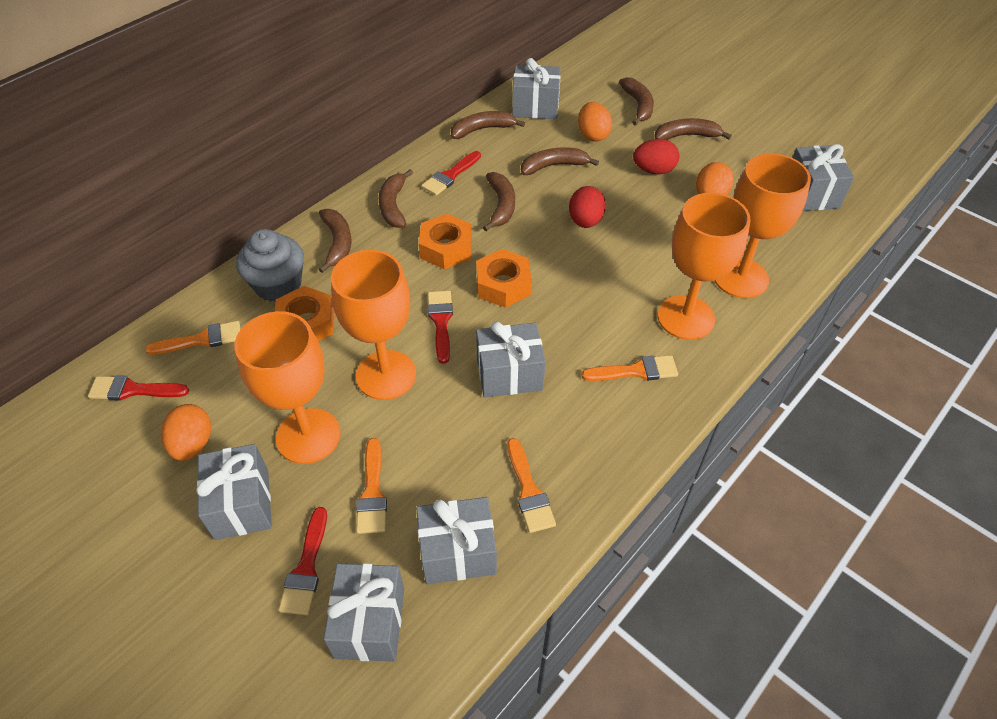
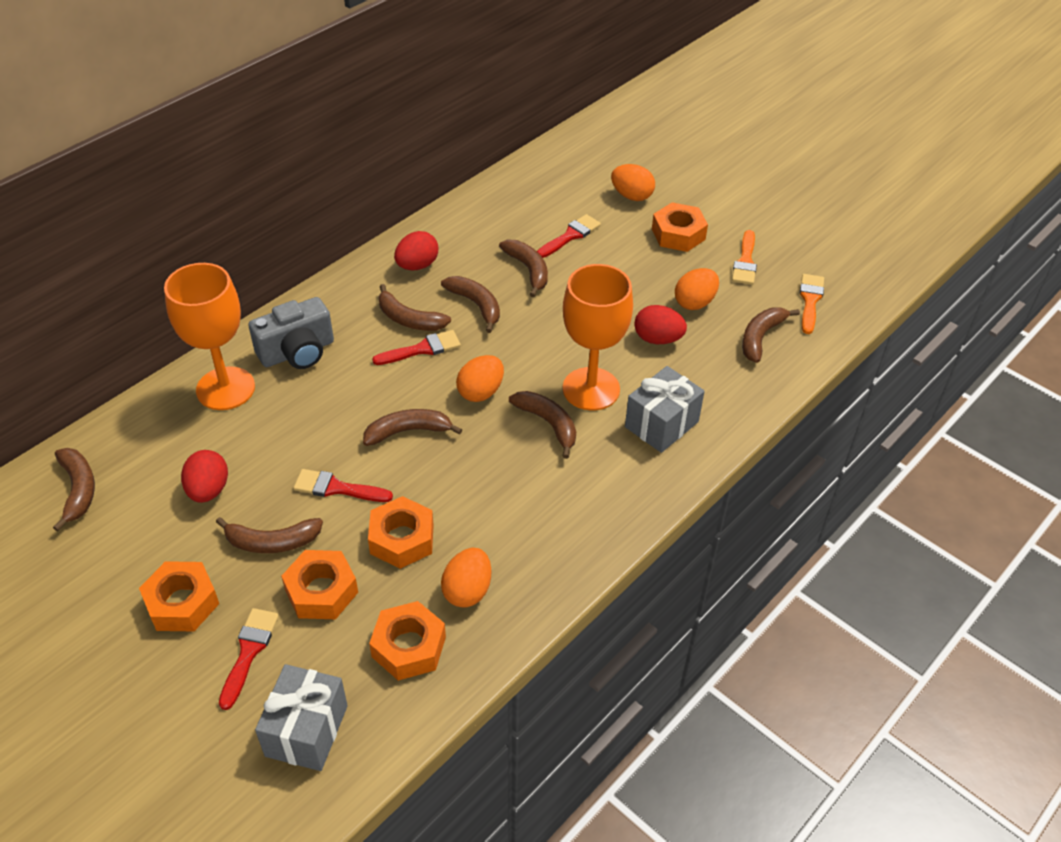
brown banana: 7 -> 8
grey camera: 0 -> 1
grey cupcake: 1 -> 0
grey gift: 6 -> 2
orange brush: 4 -> 2
orange egg: 3 -> 4
orange goblet: 4 -> 2
orange nut: 3 -> 5
red egg: 2 -> 3

